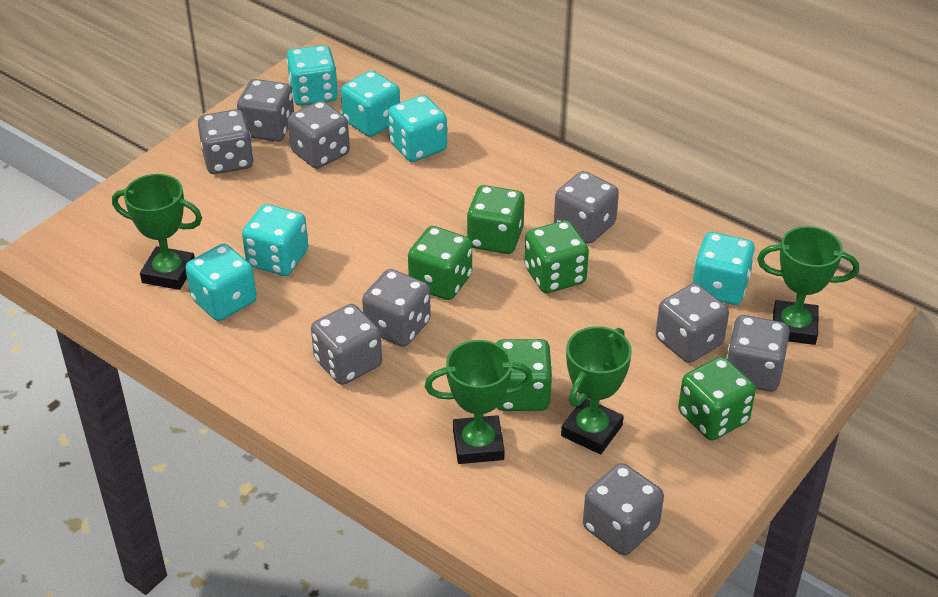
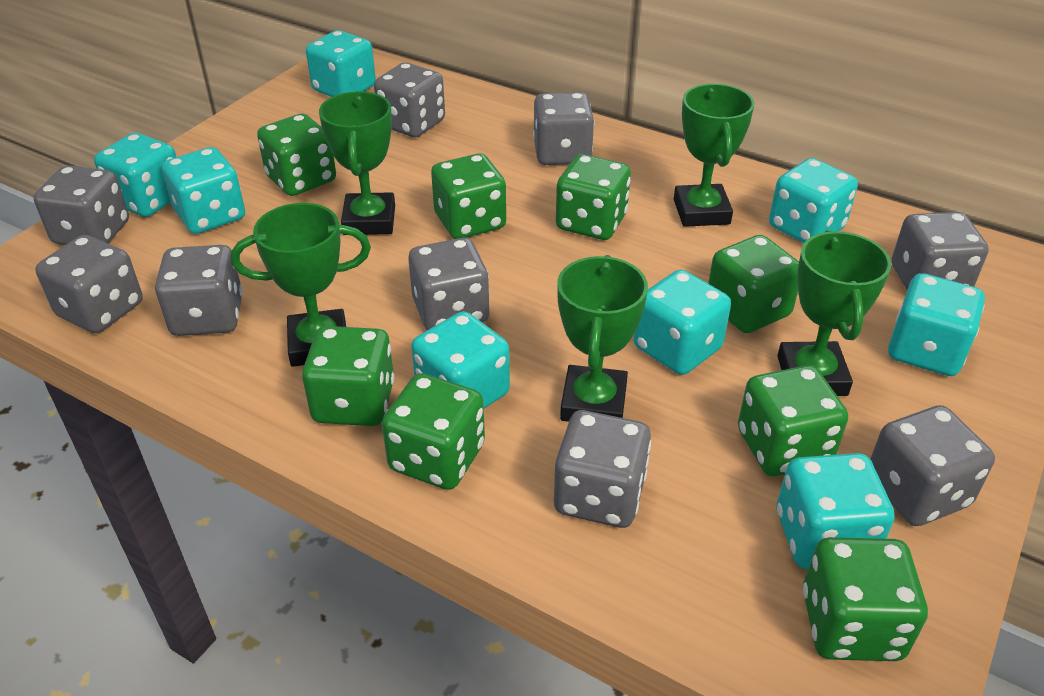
green dice: 5 -> 8
green trophy: 4 -> 5
turquoise dice: 6 -> 8

